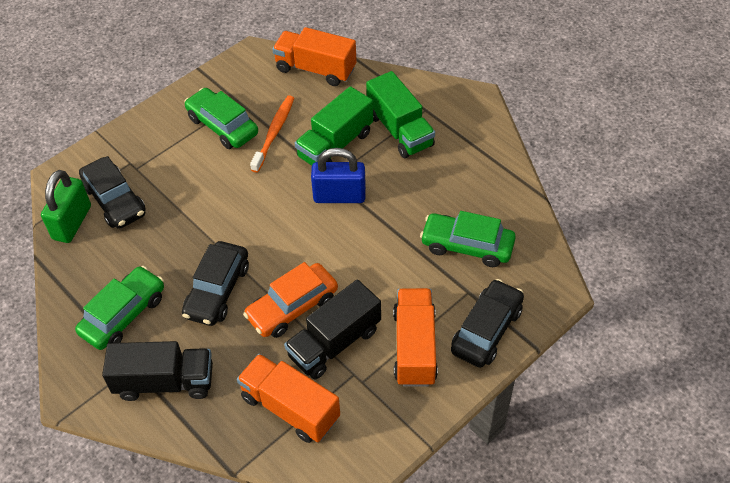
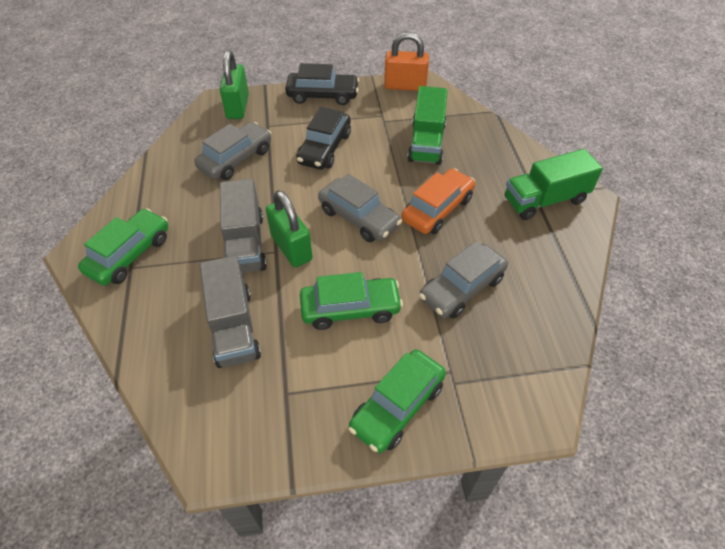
black car: 3 -> 2
black truck: 2 -> 0
blue padlock: 1 -> 0
green padlock: 1 -> 2
grey car: 0 -> 3
grey truck: 0 -> 2
orange padlock: 0 -> 1
orange toothbrush: 1 -> 0
orange truck: 3 -> 0

